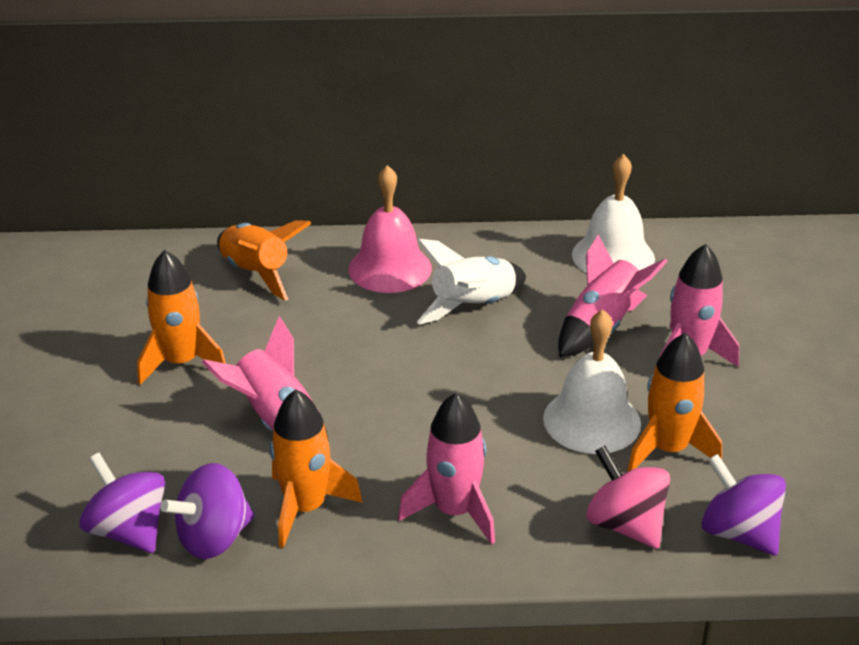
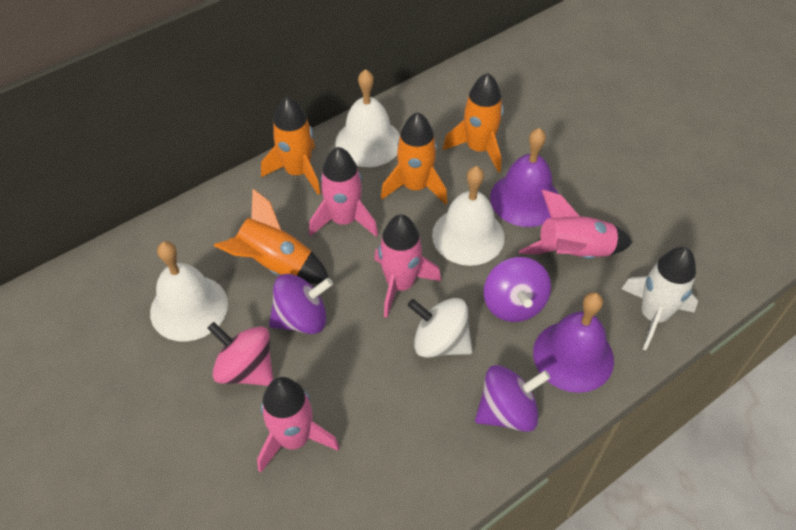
pink bell: 1 -> 0
purple bell: 0 -> 2
white bell: 2 -> 3
white spinning top: 0 -> 1

